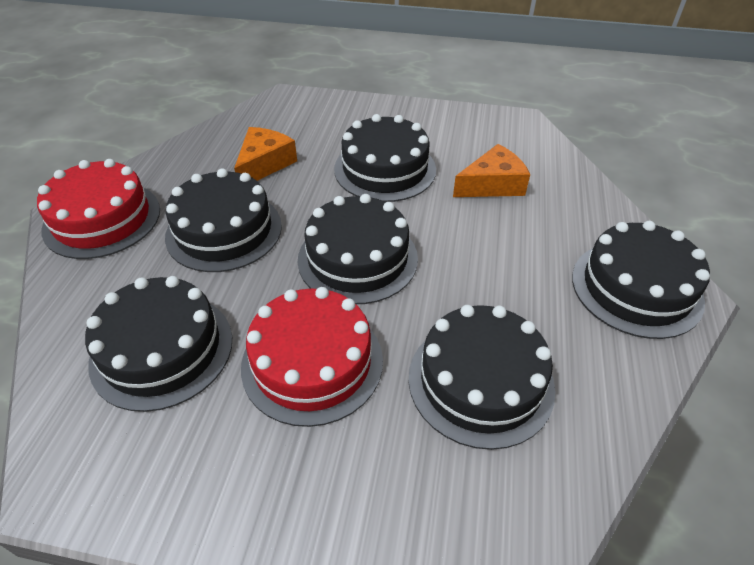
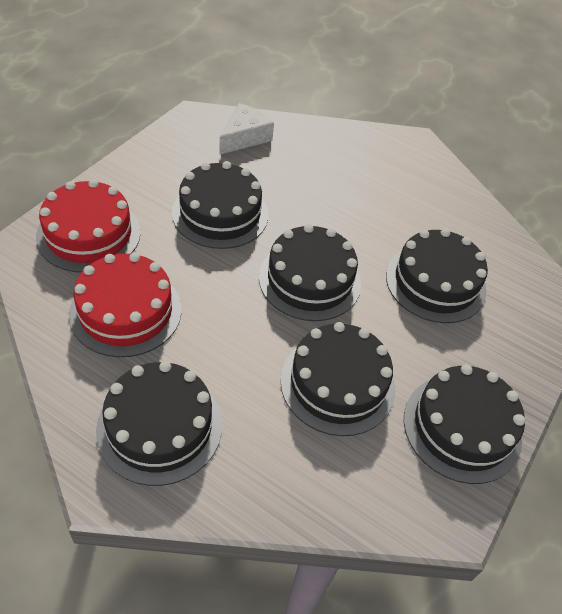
orange cheese: 2 -> 0
white cheese: 0 -> 1

